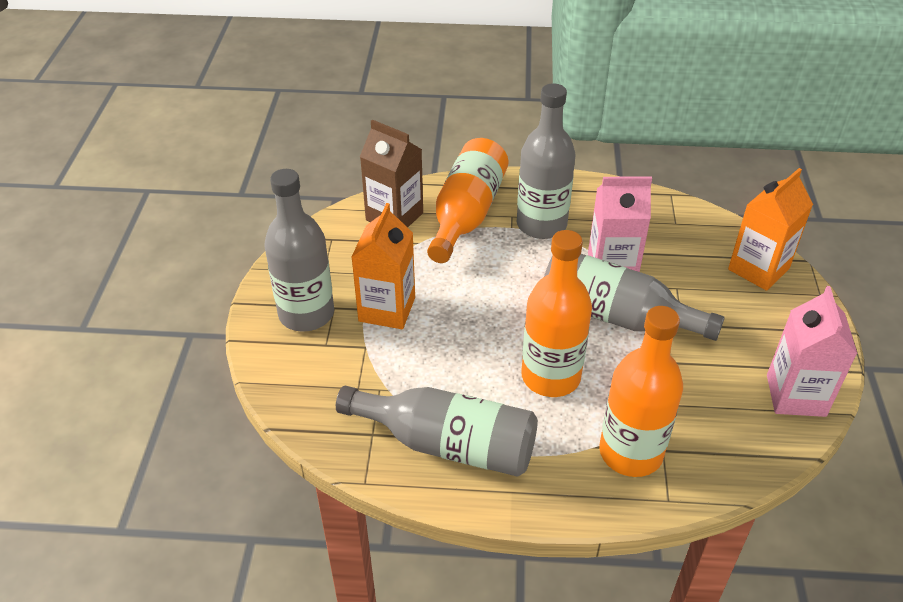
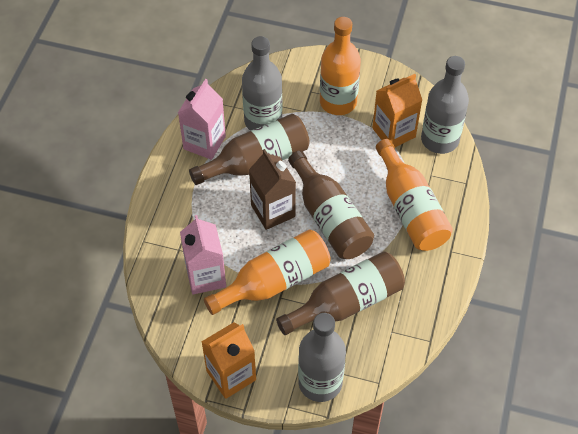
brown bottle: 0 -> 3
grey bottle: 4 -> 3

